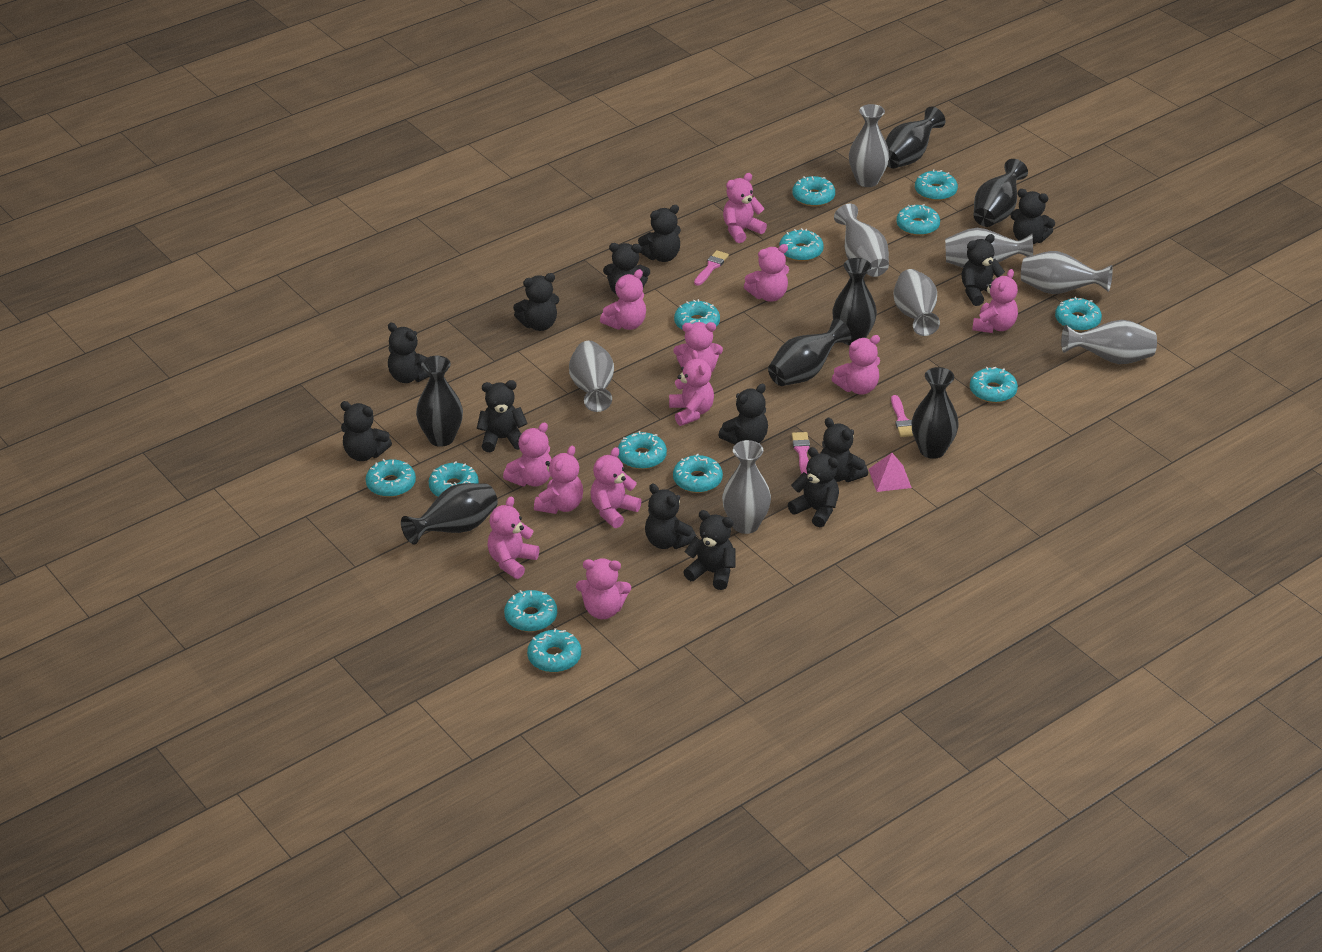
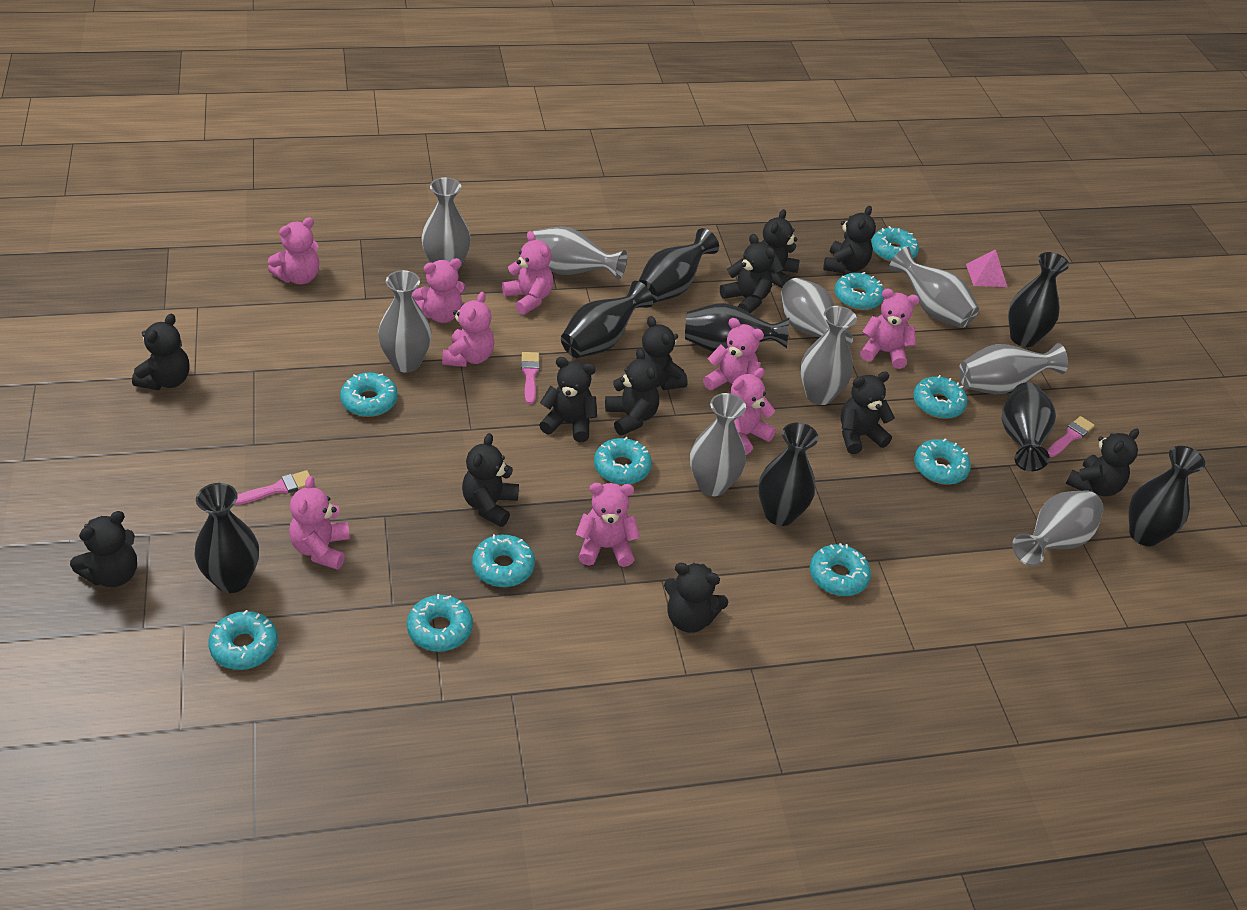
black teddy bear: 13 -> 12
black vase: 7 -> 8
grey vase: 8 -> 9
pink teddy bear: 12 -> 9
turquoise donut: 13 -> 10

